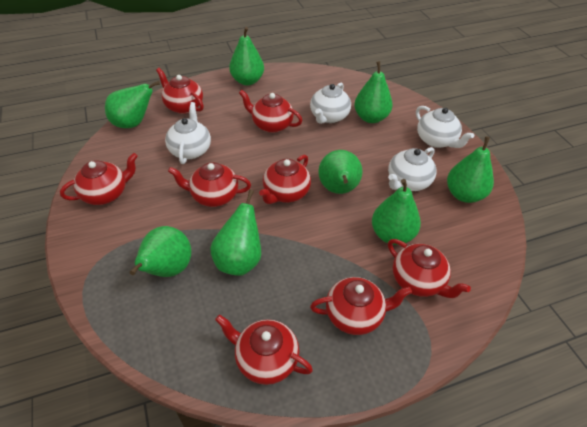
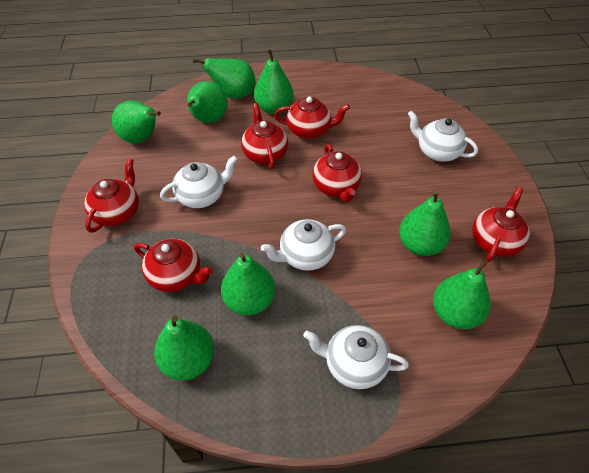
red teapot: 8 -> 6

